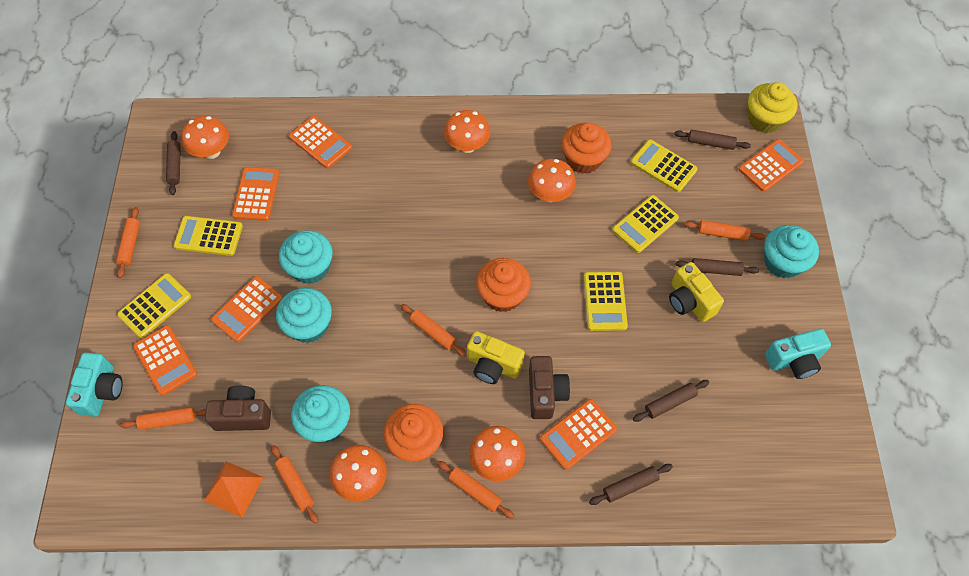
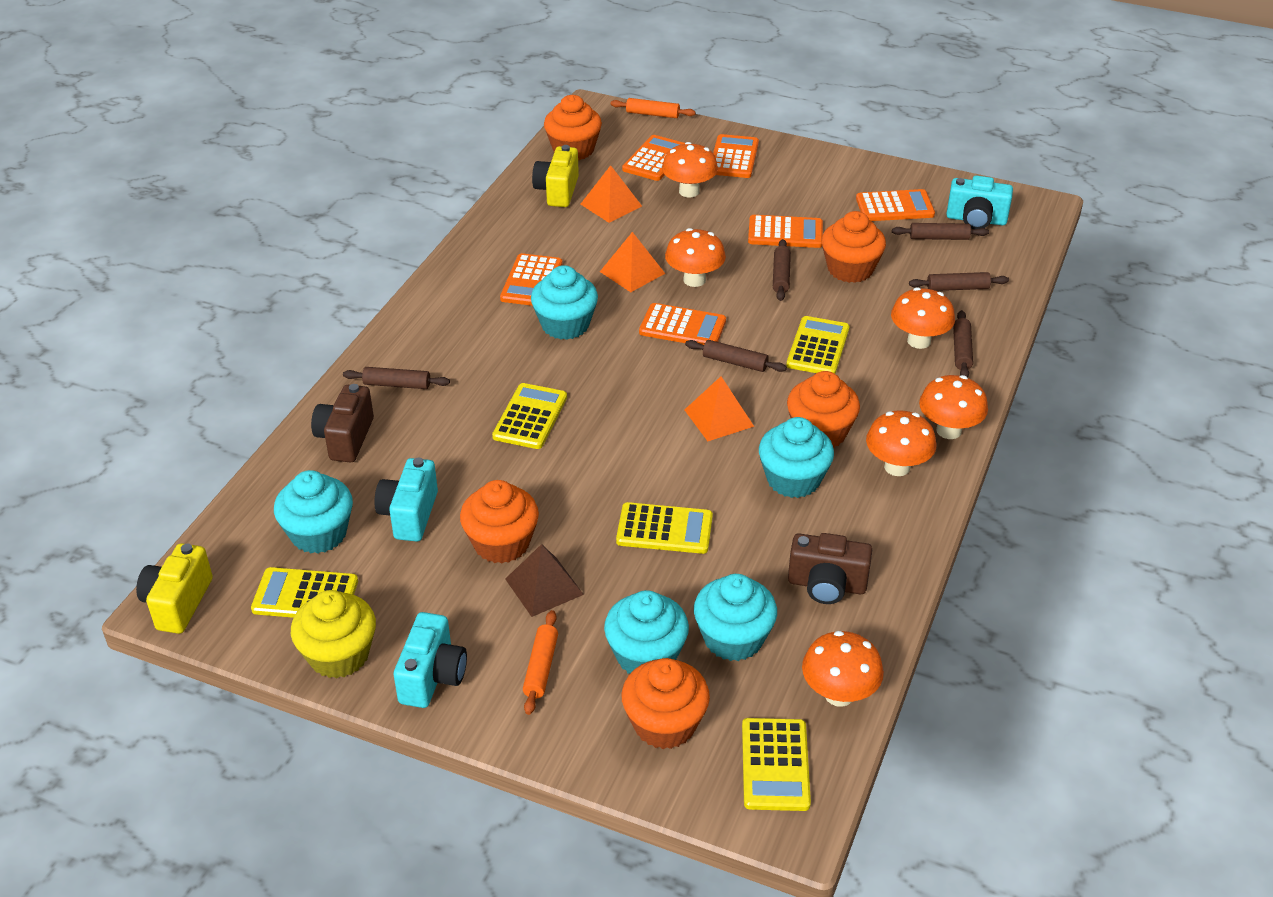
brown pyramid: 0 -> 1
brown rolling pin: 5 -> 6
orange cupcake: 3 -> 5
orange mushroom: 5 -> 6
orange pyramid: 1 -> 3
orange rolling pin: 6 -> 2
turquoise camera: 2 -> 3
turquoise cupcake: 4 -> 5

